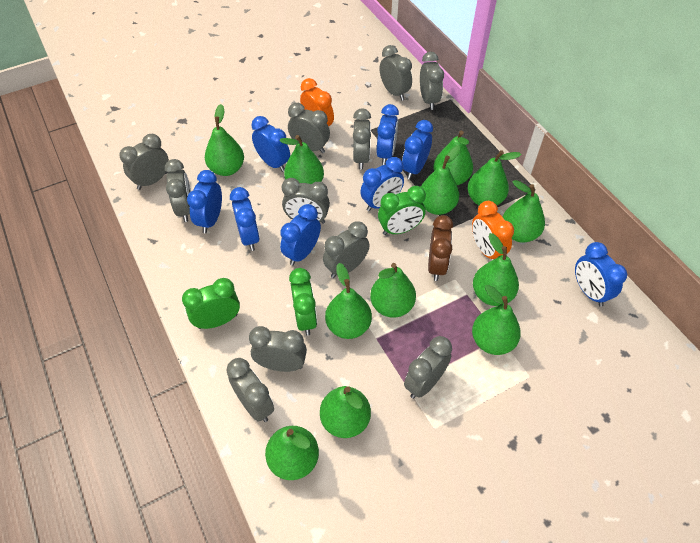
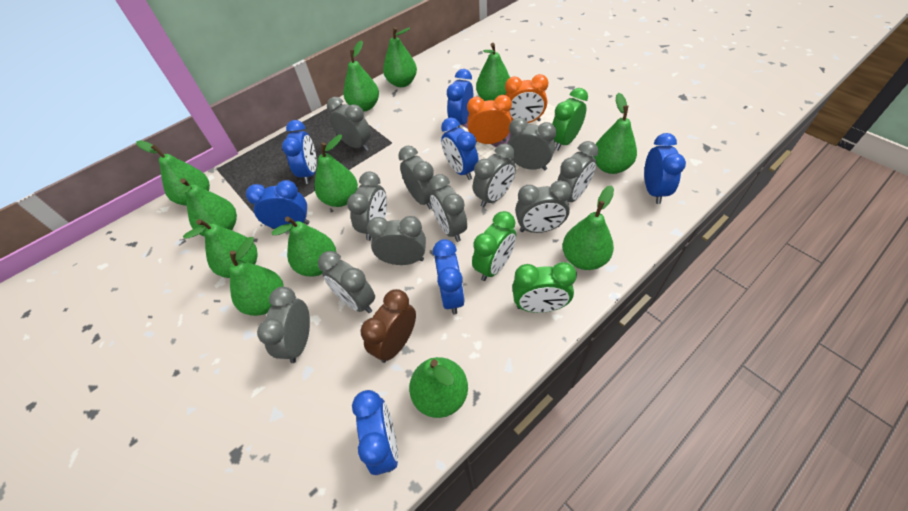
blue clock: 8 -> 7

